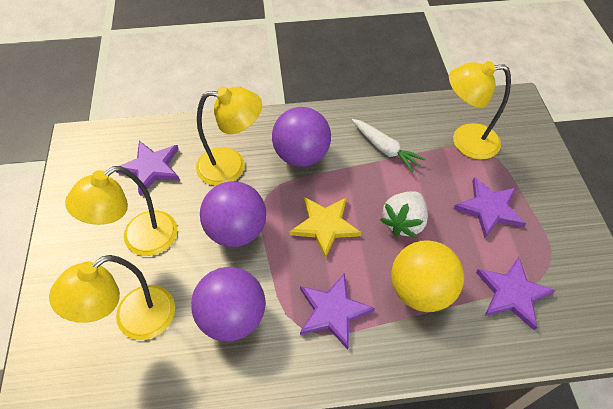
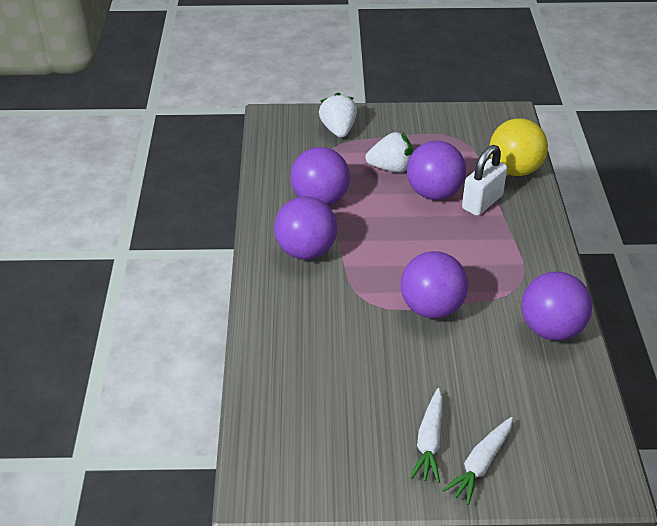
purple ball: 3 -> 5
purple star: 4 -> 0
white carrot: 1 -> 2
white padlock: 0 -> 1
white strawberry: 1 -> 2
yellow lamp: 4 -> 0
yellow star: 1 -> 0

